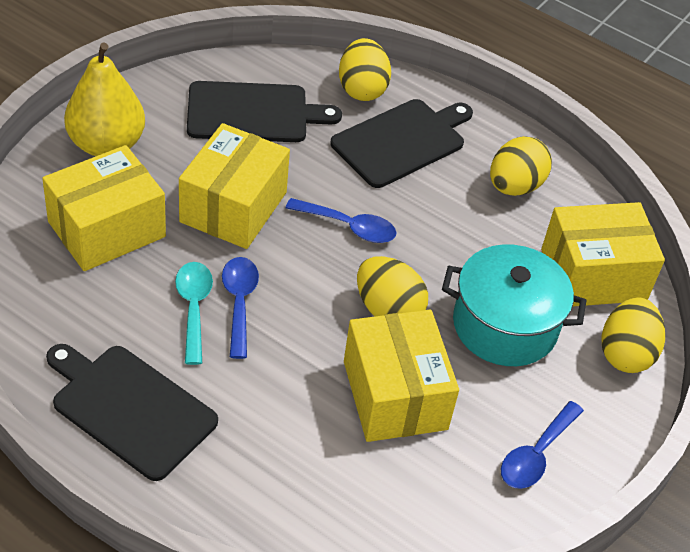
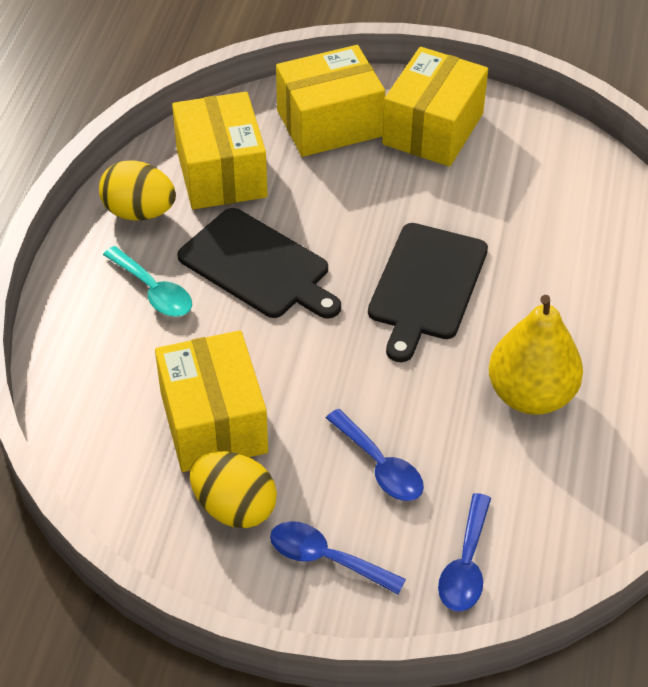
black cutting board: 3 -> 2
turquoise pot: 1 -> 0
yellow egg: 4 -> 2

